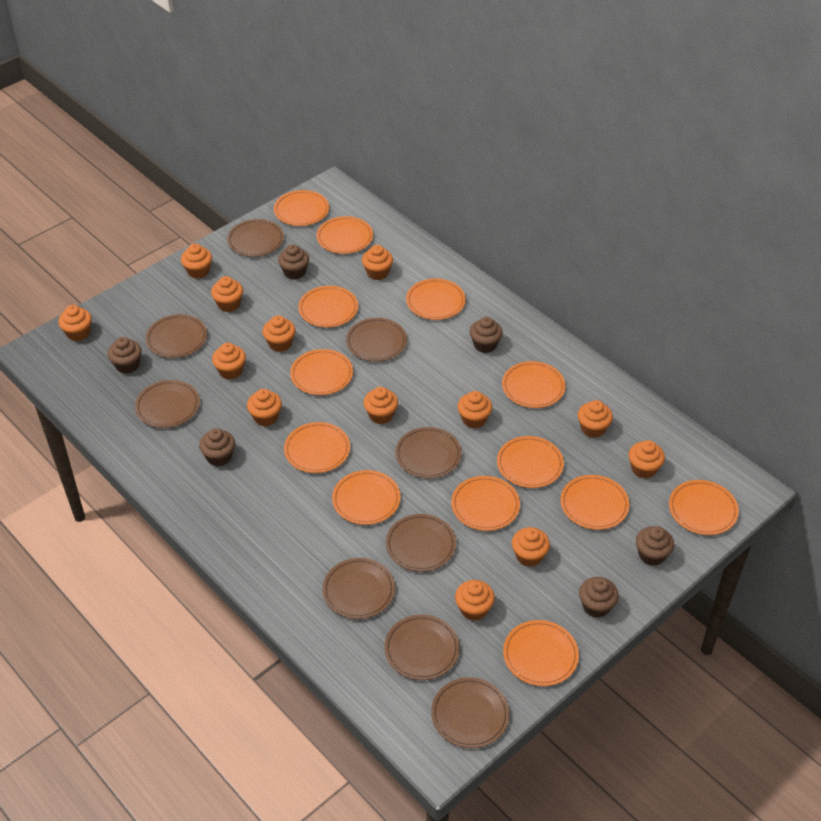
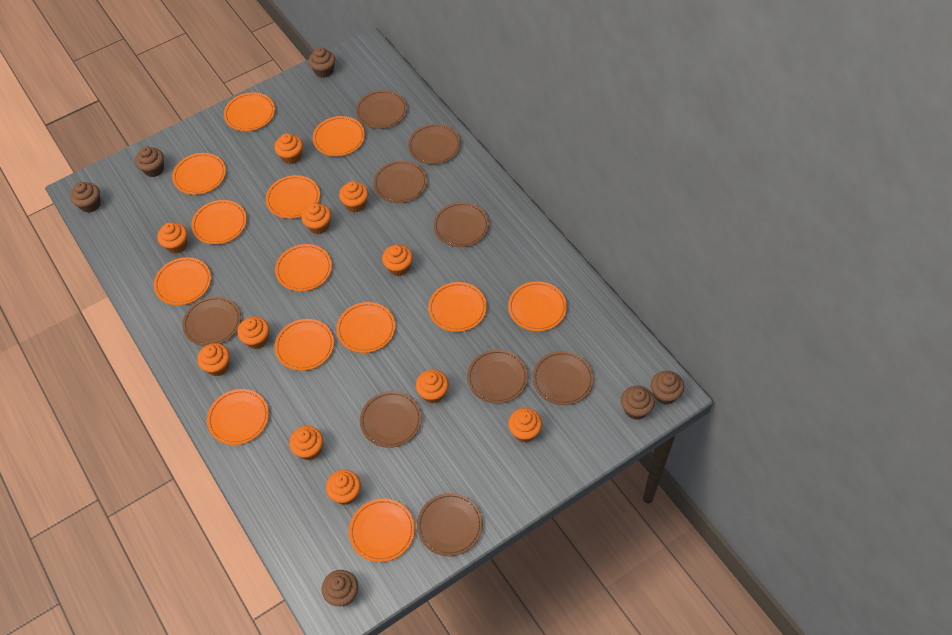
orange cupcake: 13 -> 11

